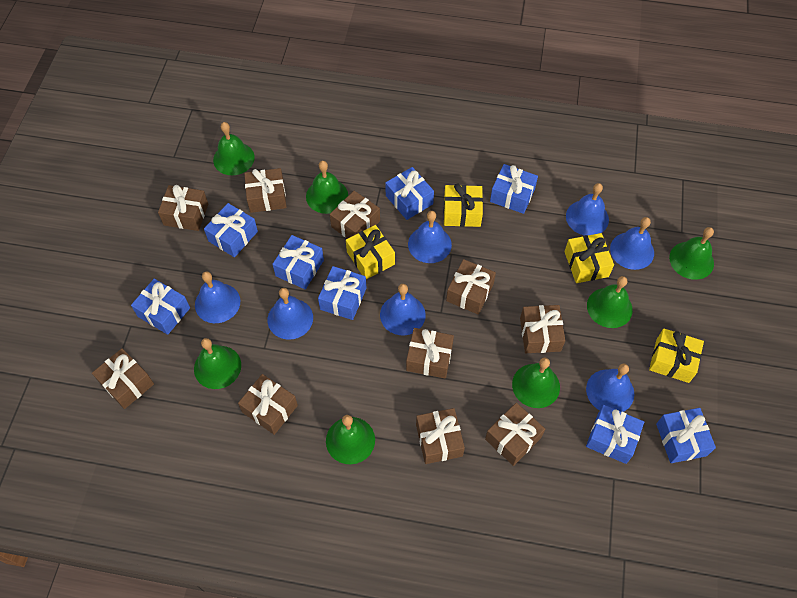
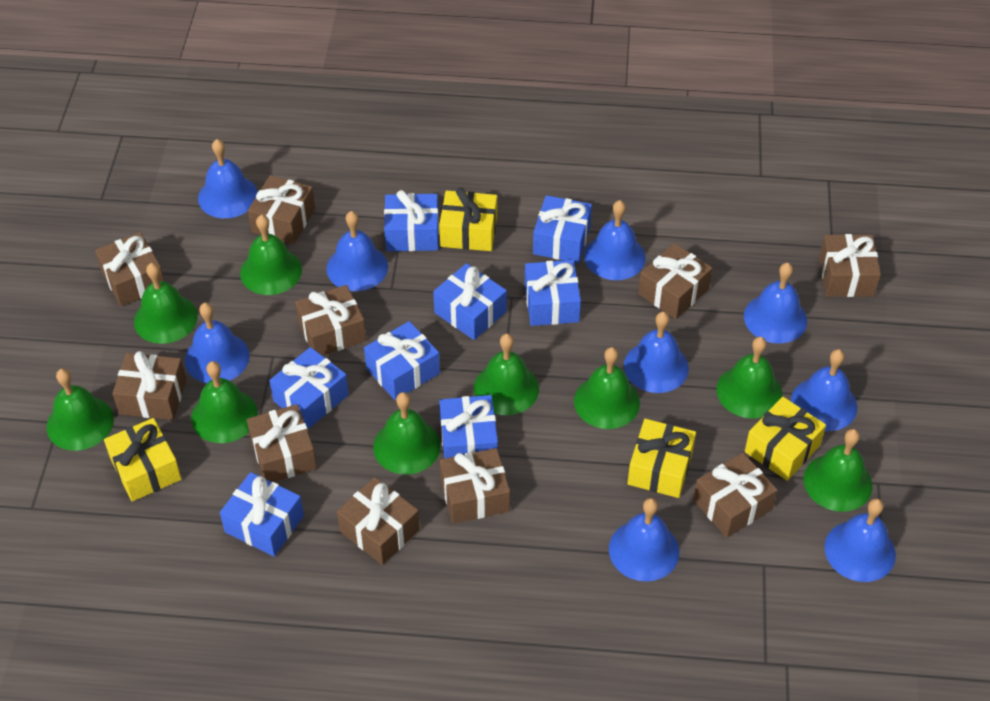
blue bell: 7 -> 9
green bell: 7 -> 9

